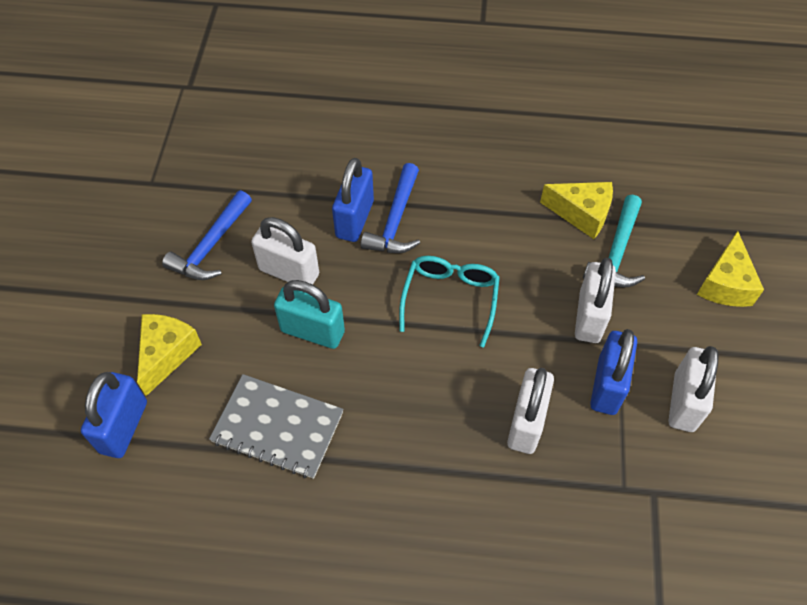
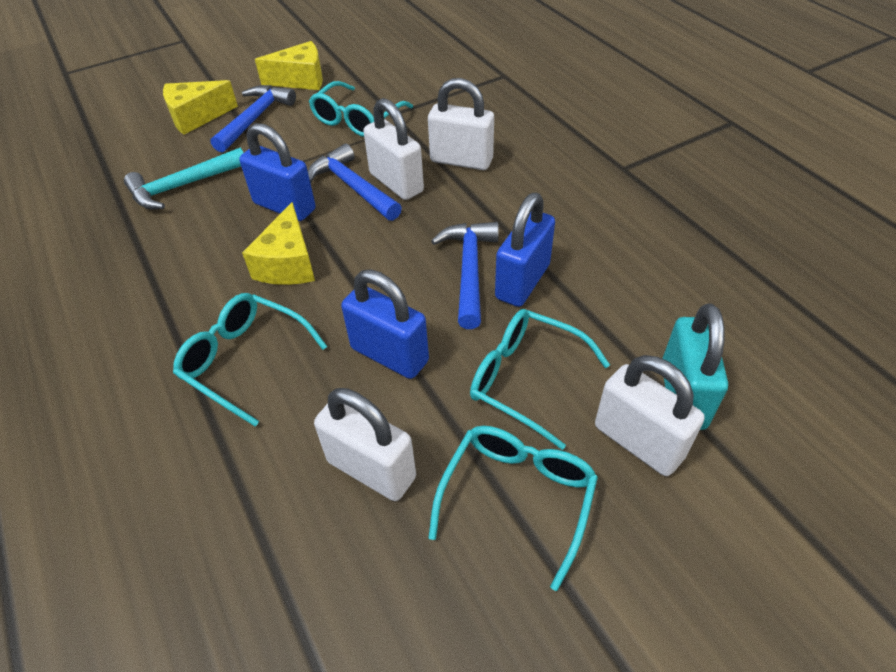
blue hammer: 2 -> 3
grey notebook: 1 -> 0
turquoise glasses: 1 -> 4

